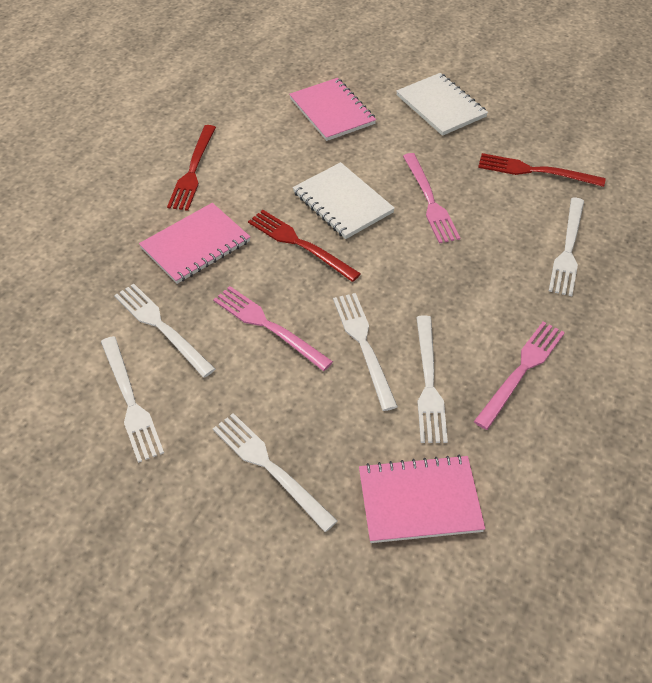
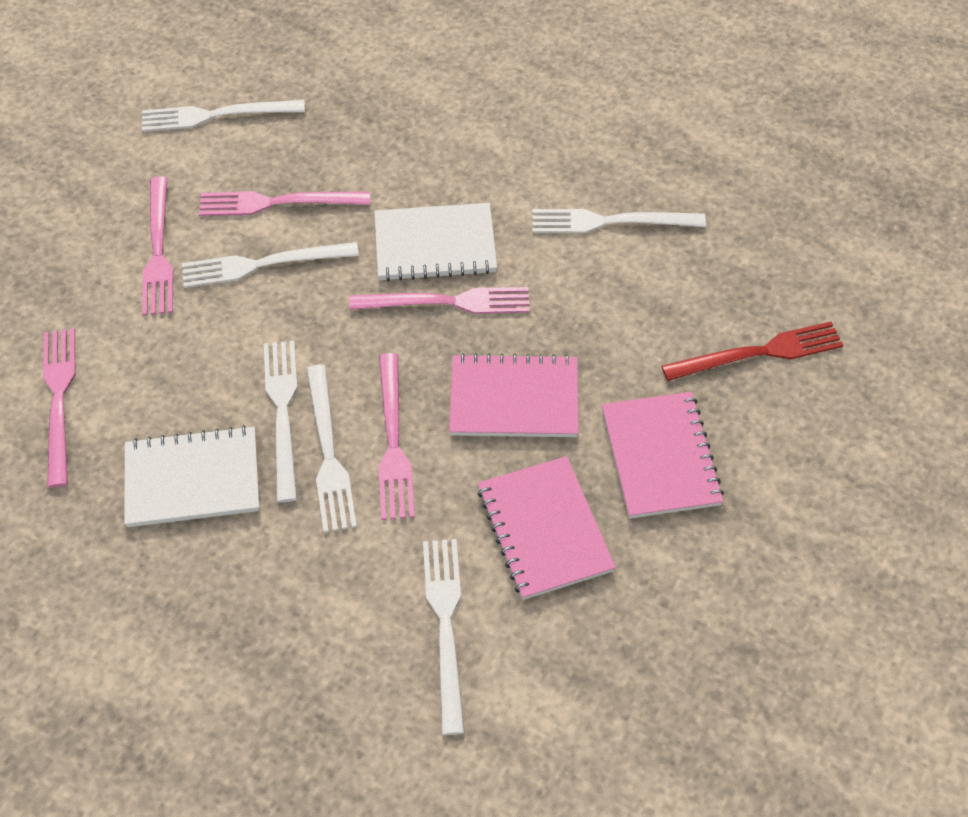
pink fork: 3 -> 5
red fork: 3 -> 1

